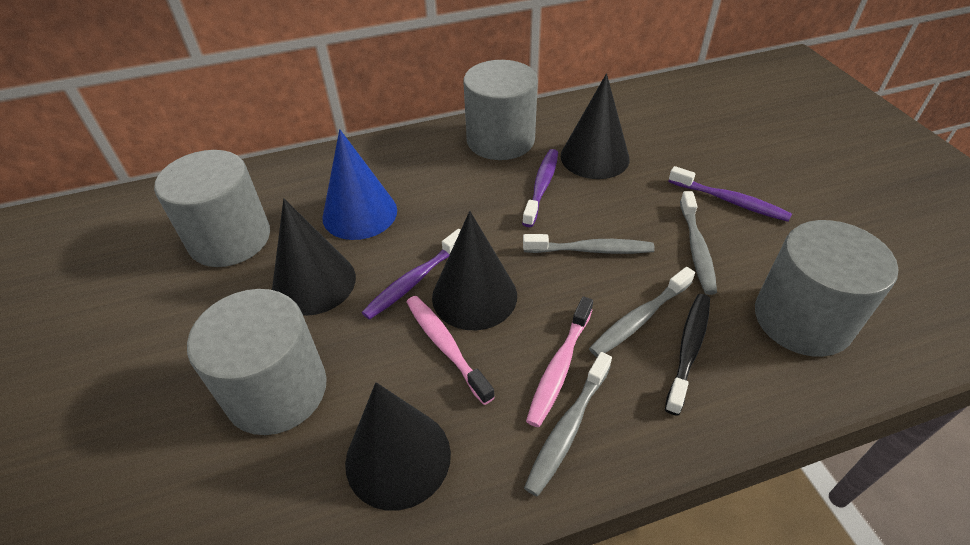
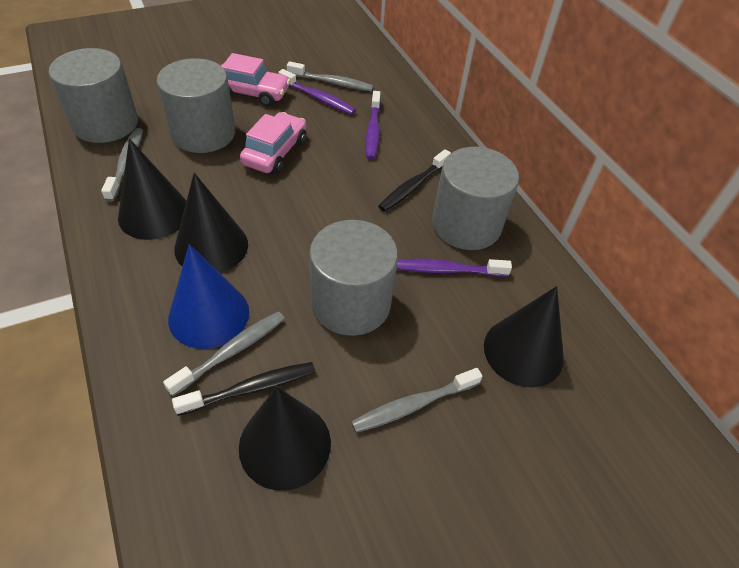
black toothbrush: 1 -> 2
pink car: 0 -> 2
pink toothbrush: 2 -> 0

